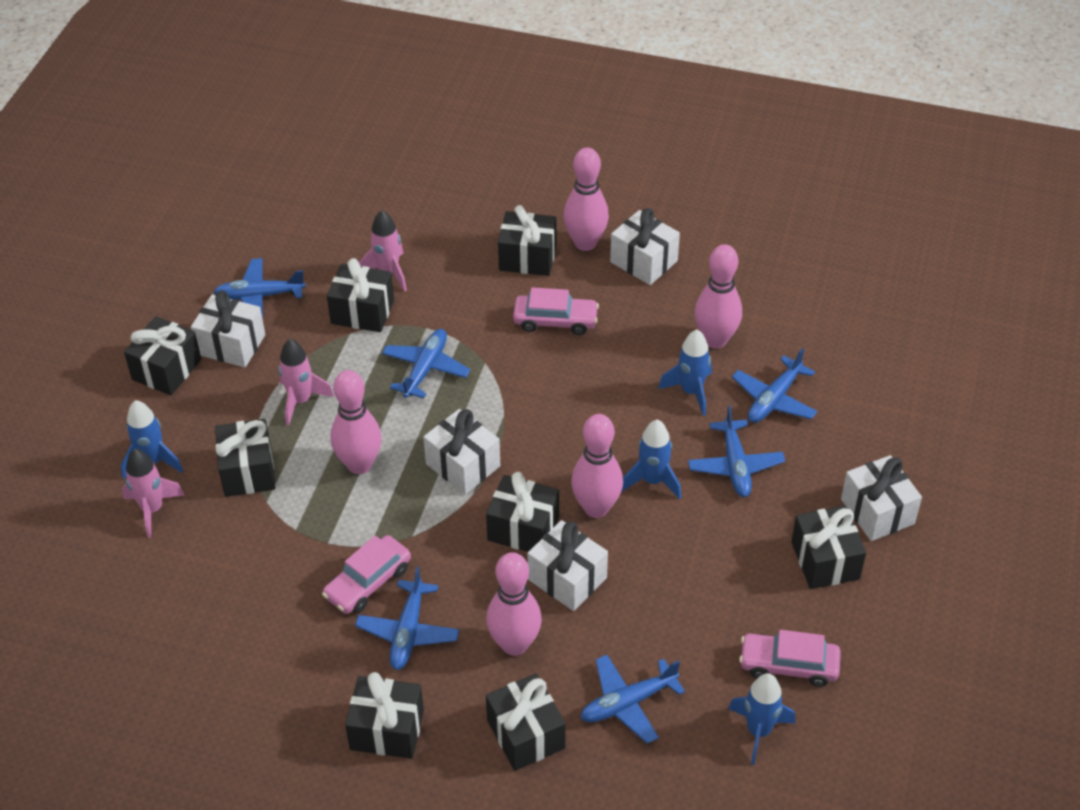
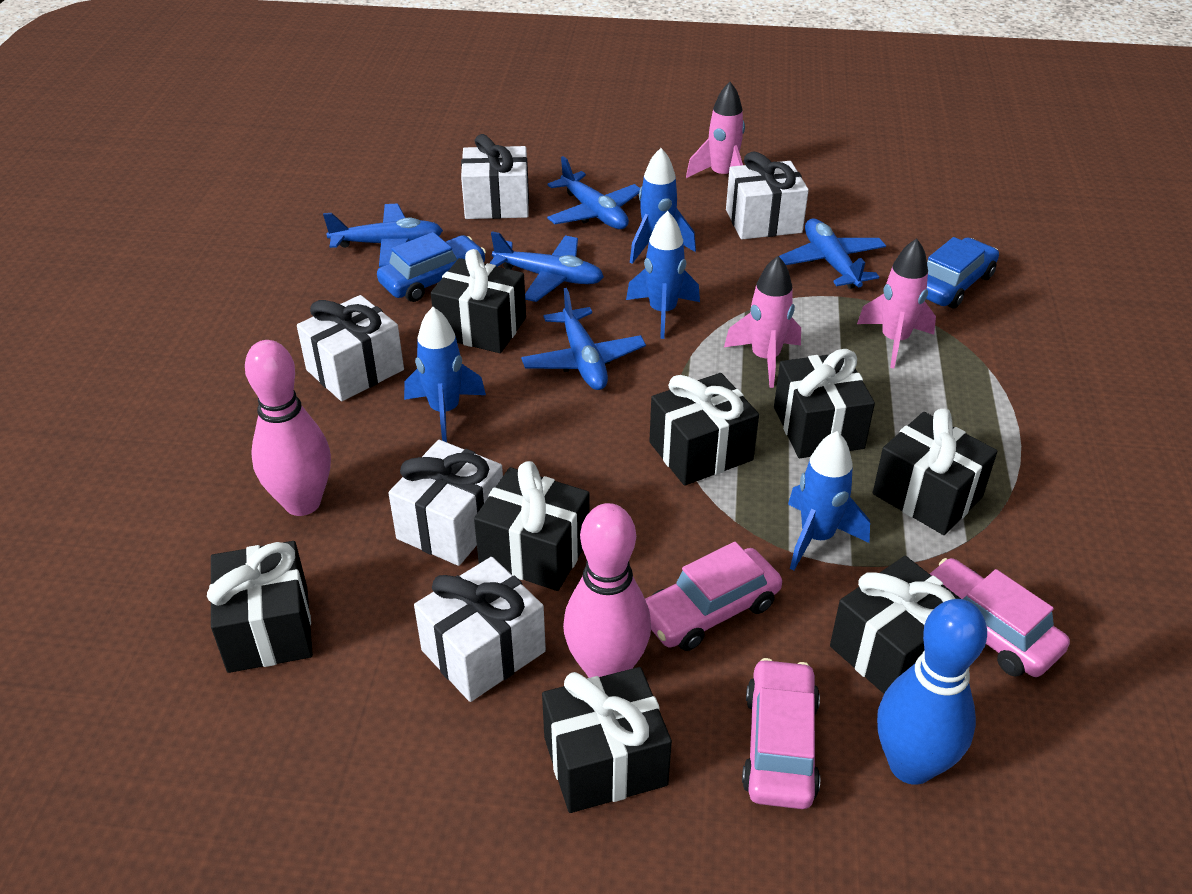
blue bowling pin: 0 -> 1
blue car: 0 -> 2
blue plane: 6 -> 5
pink bowling pin: 5 -> 2

